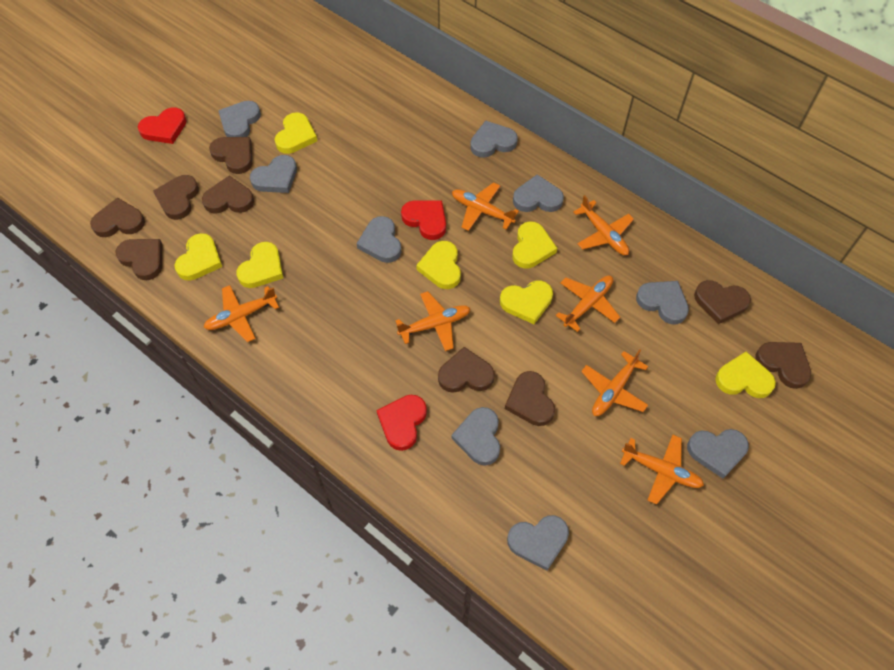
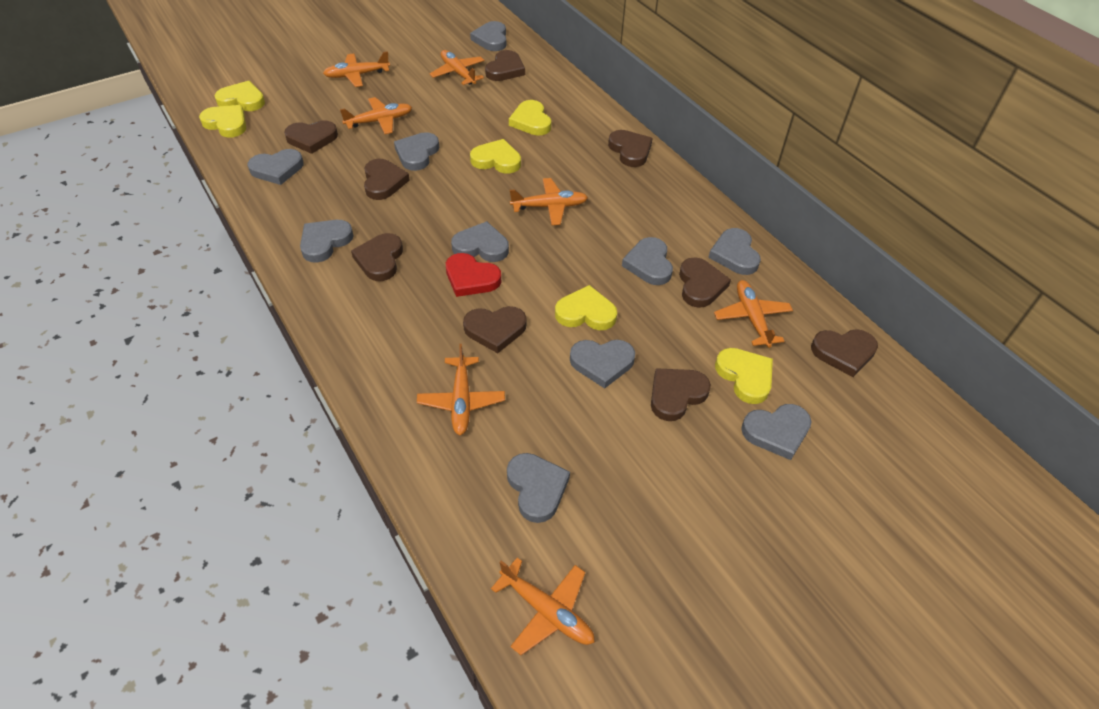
grey heart: 9 -> 10
red heart: 3 -> 1
yellow heart: 7 -> 6

